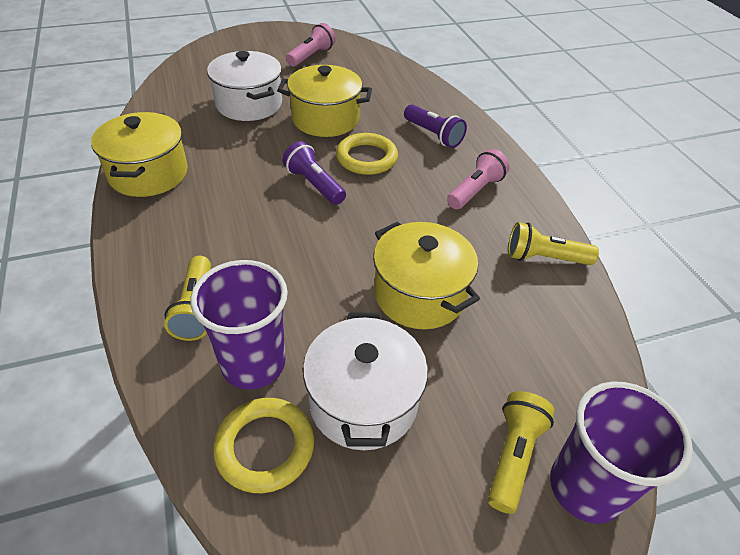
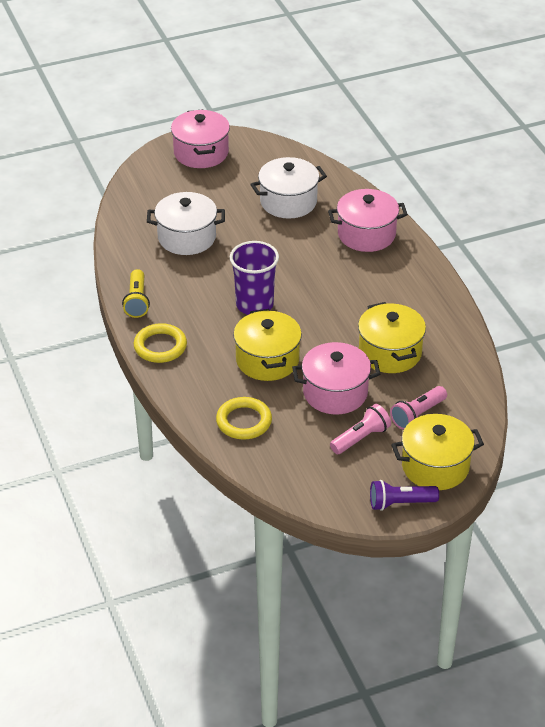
pink pot: 0 -> 3
purple cup: 2 -> 1
purple flashlight: 2 -> 1
yellow flashlight: 3 -> 1

